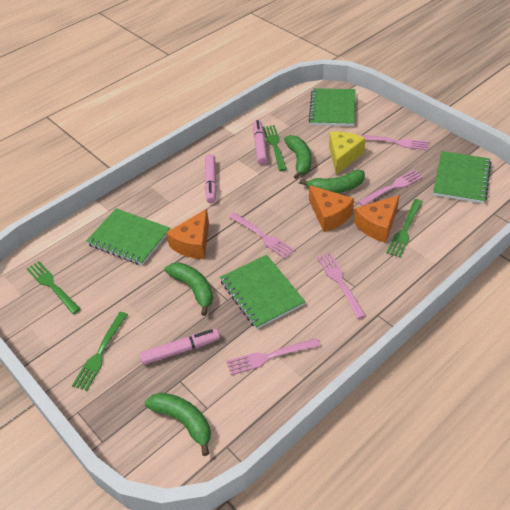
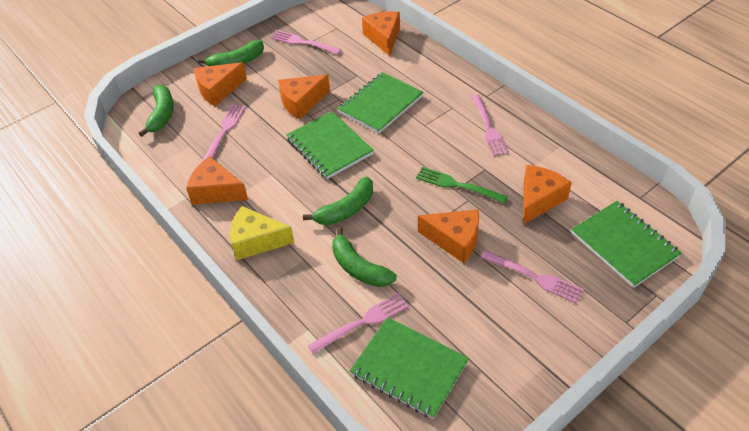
green fork: 4 -> 1
orange cheese: 3 -> 6
pink marker: 3 -> 0

